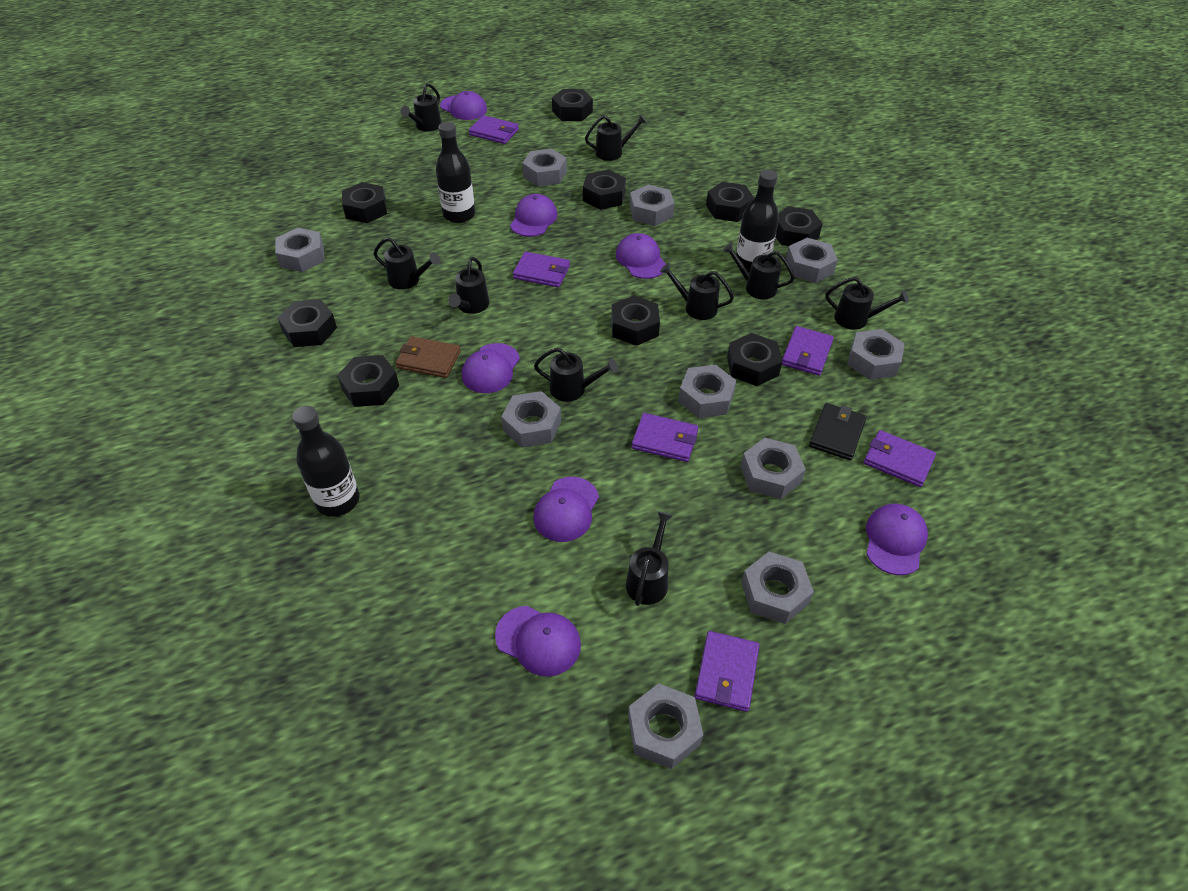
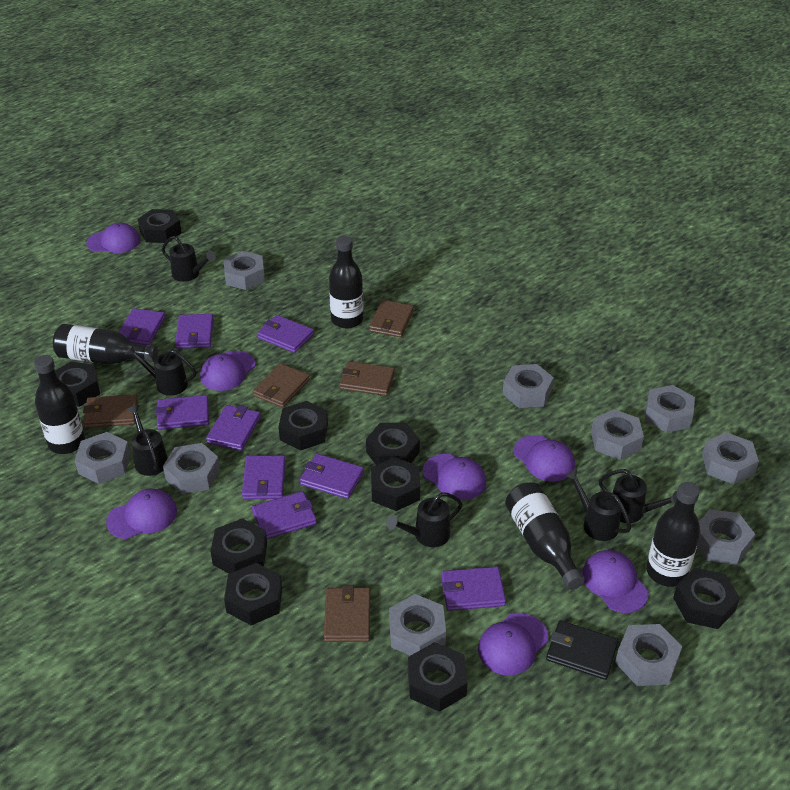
black bottle: 3 -> 5
black watering can: 9 -> 6
brown wallet: 1 -> 5
purple wallet: 6 -> 9

